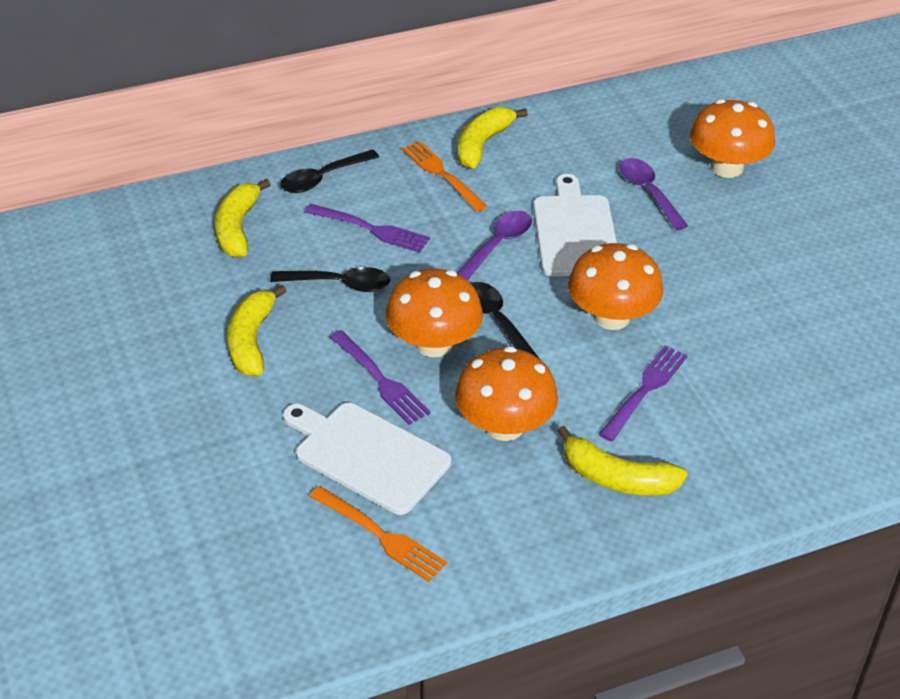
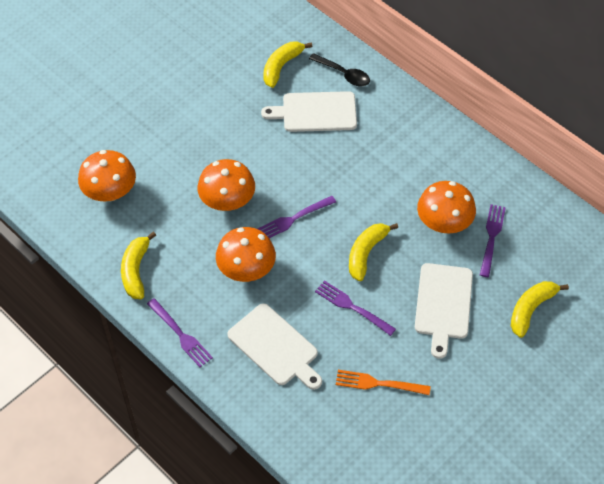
black spoon: 3 -> 1
orange fork: 2 -> 1
purple fork: 3 -> 4
purple spoon: 2 -> 0
white cutting board: 2 -> 3

